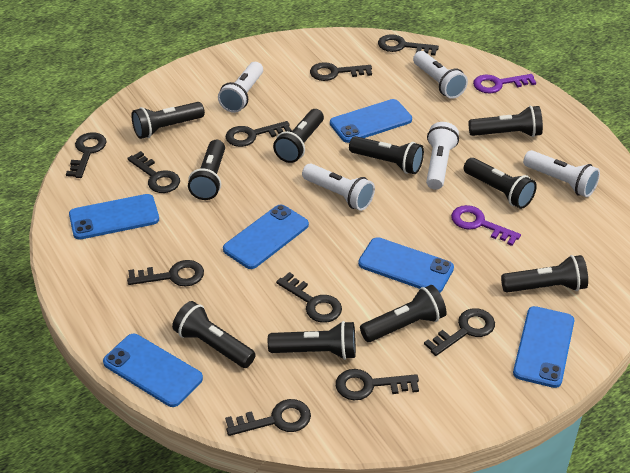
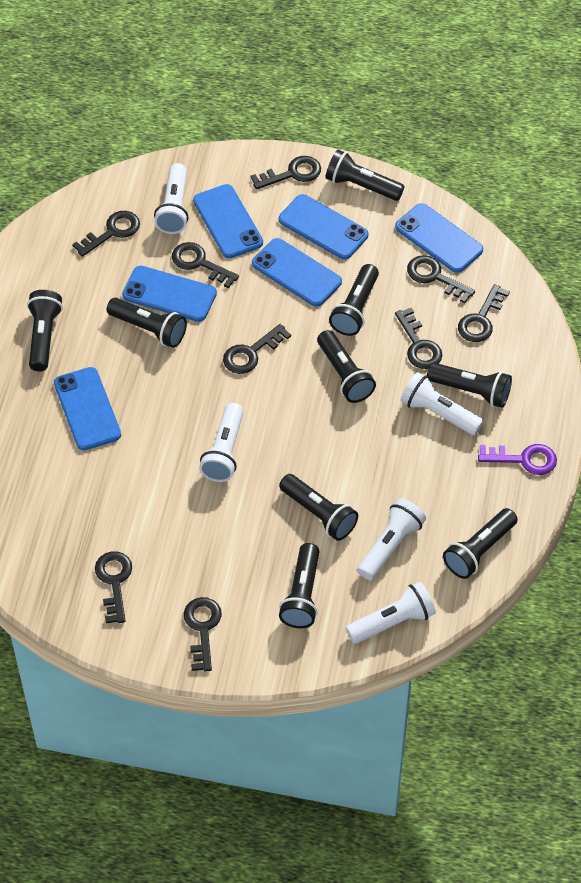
black flashlight: 10 -> 9
black key: 10 -> 9
purple key: 2 -> 1

